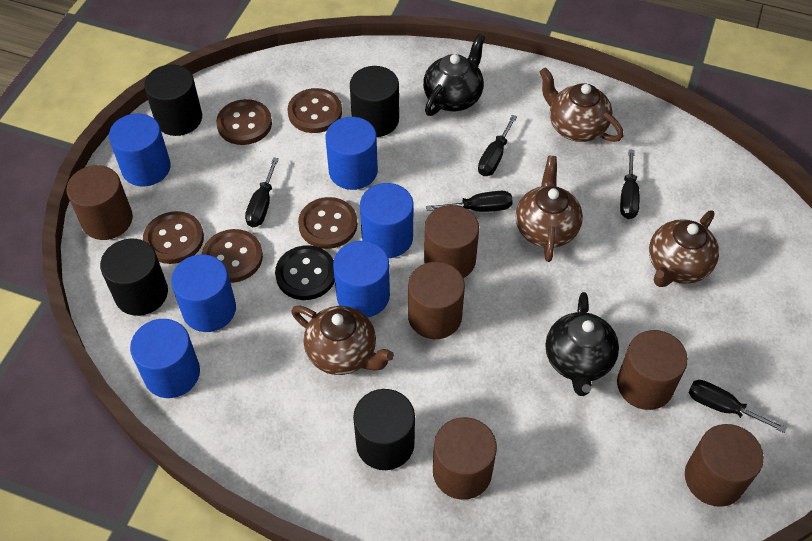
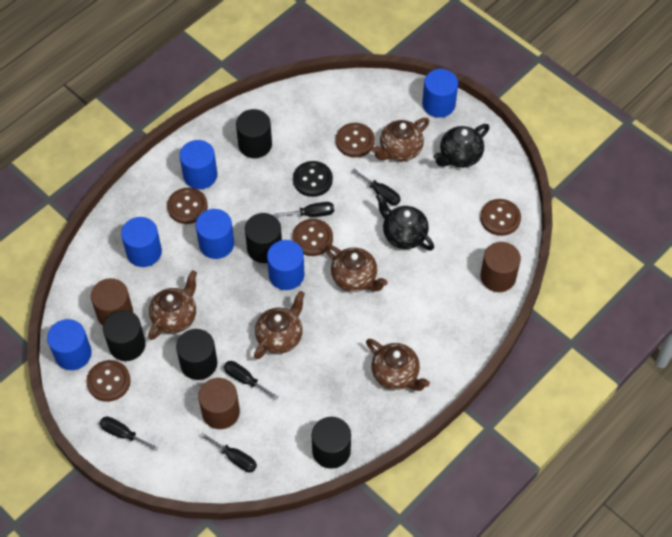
black cylinder: 4 -> 5
brown cylinder: 6 -> 3
brown teapot: 4 -> 5

